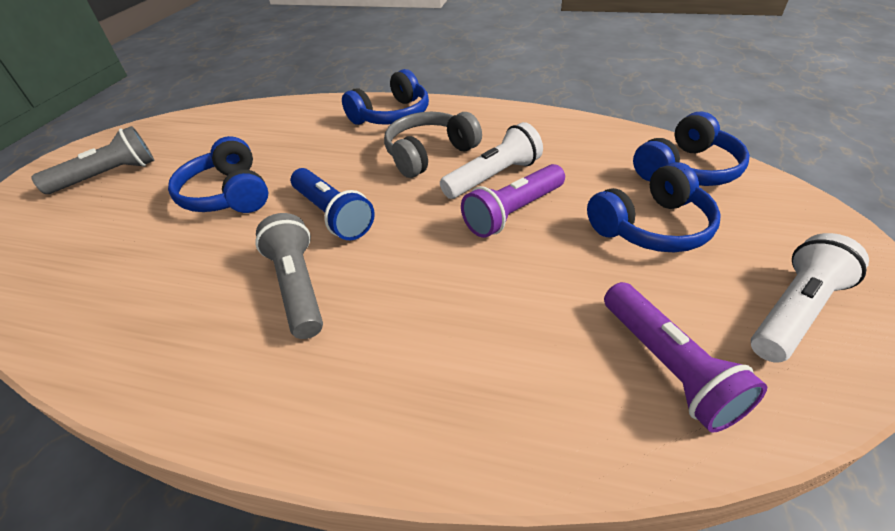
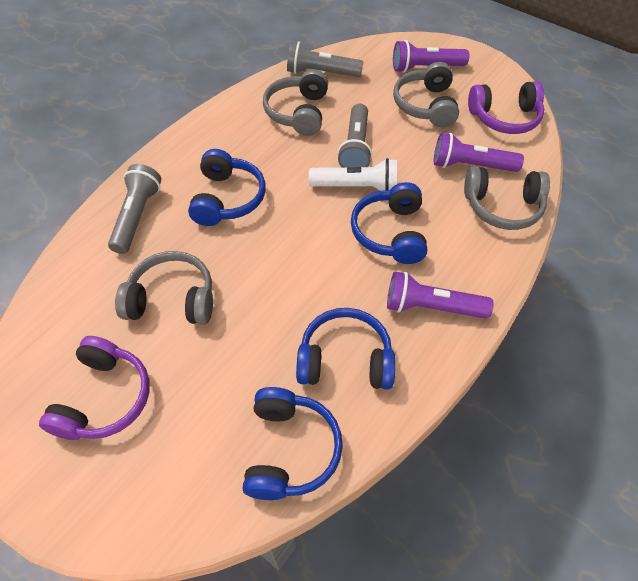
blue flashlight: 1 -> 0
grey flashlight: 2 -> 3
grey headphones: 1 -> 4
purple flashlight: 2 -> 3
purple headphones: 0 -> 2
white flashlight: 2 -> 1

